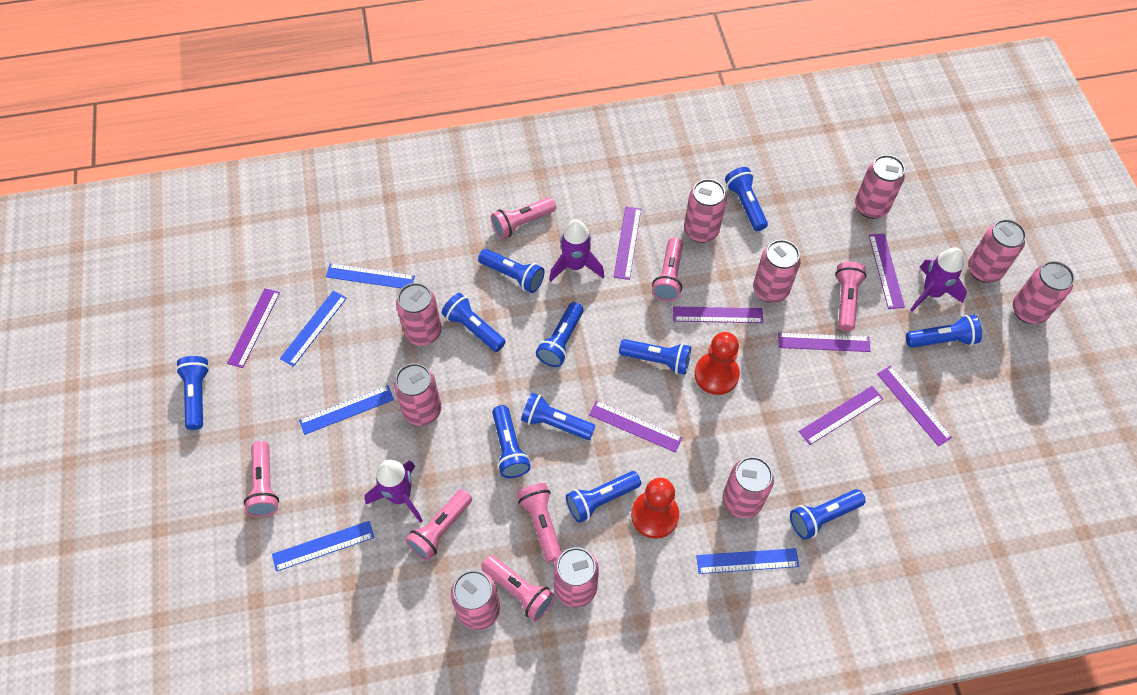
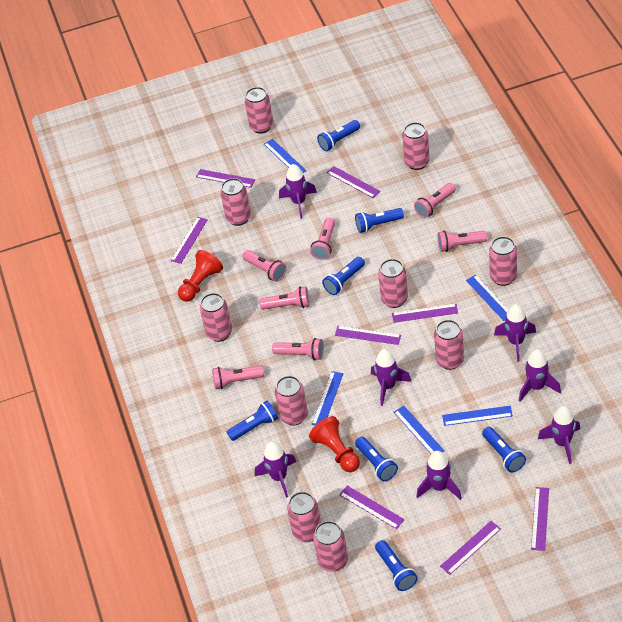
blue flashlight: 11 -> 7
purple rocket: 3 -> 7

